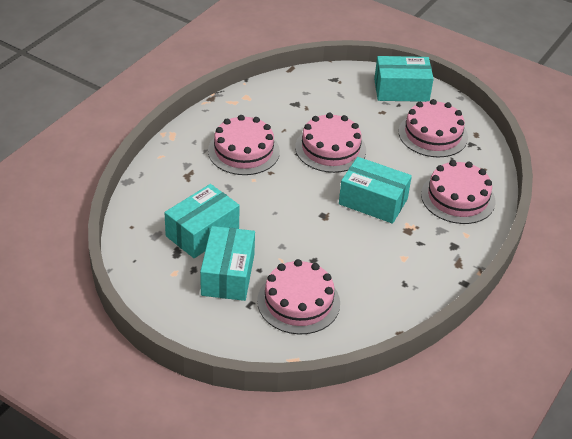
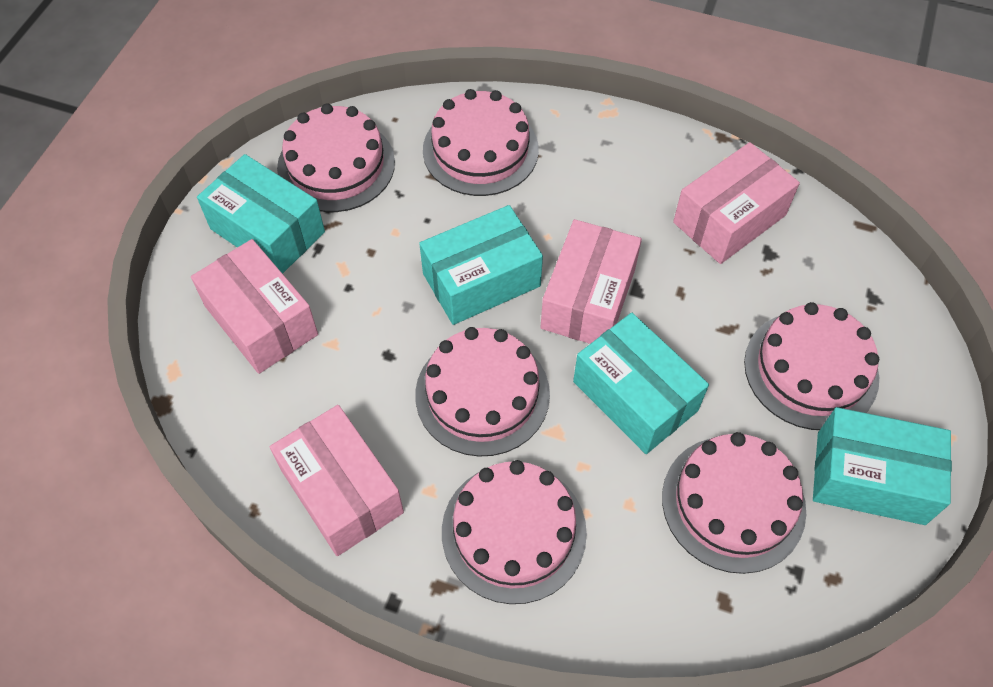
pink box: 0 -> 4
pink cake: 5 -> 6

